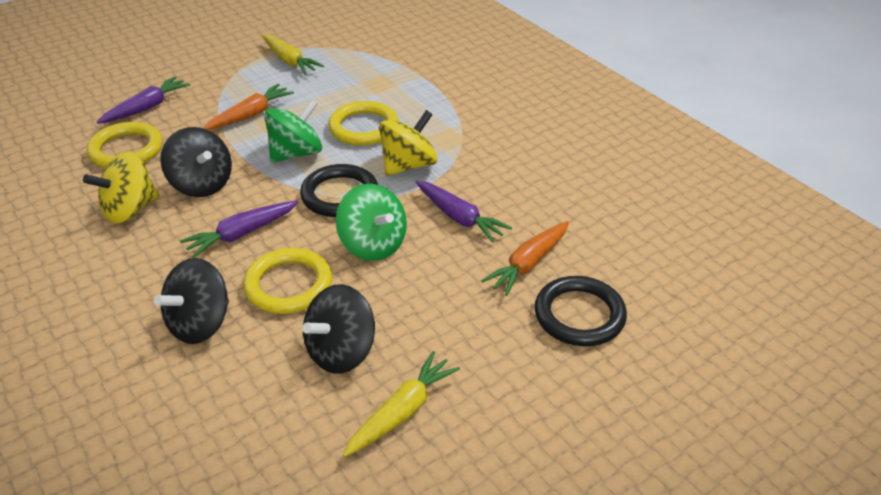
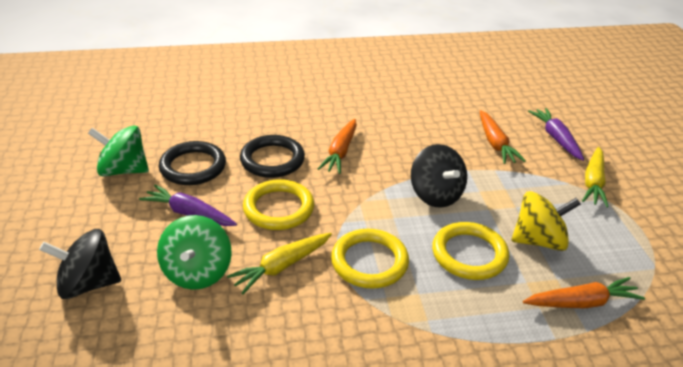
black spinning top: 3 -> 2
orange carrot: 2 -> 3
purple carrot: 3 -> 2
yellow spinning top: 2 -> 1

